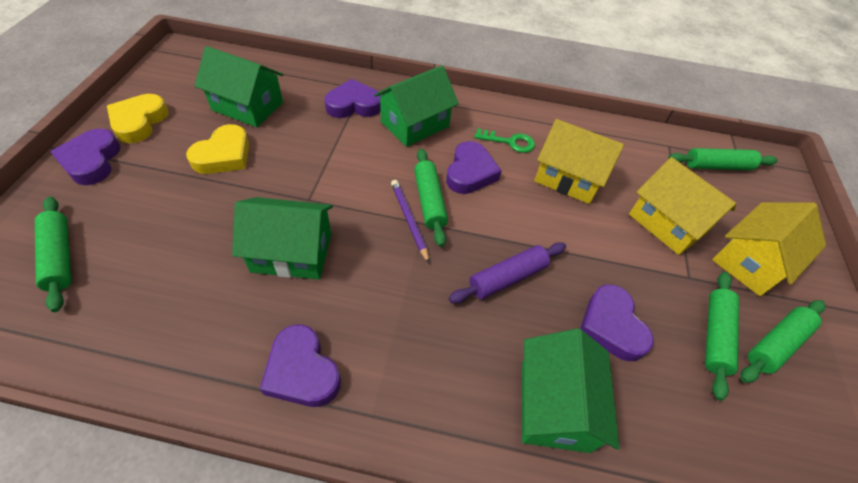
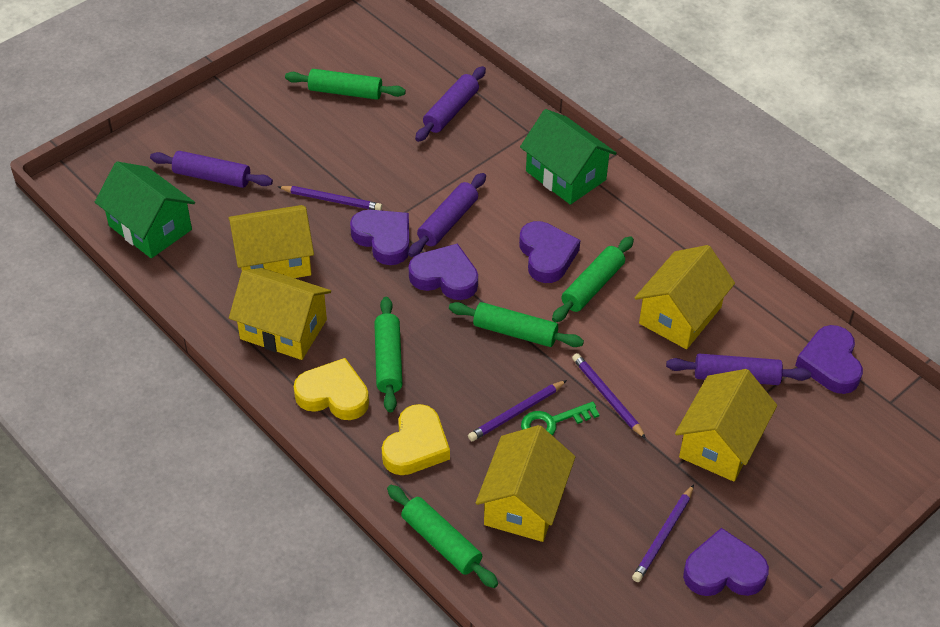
green house: 4 -> 2
purple pencil: 1 -> 4
purple rolling pin: 1 -> 4
yellow house: 3 -> 5

